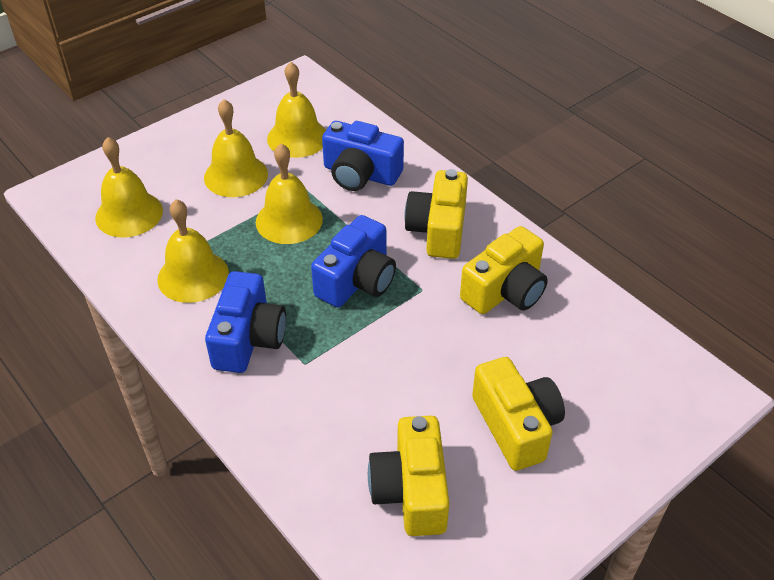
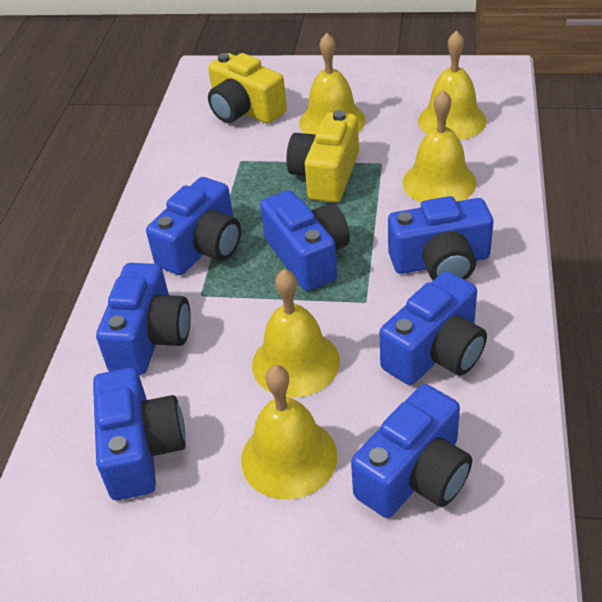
blue camera: 3 -> 7
yellow camera: 4 -> 2

